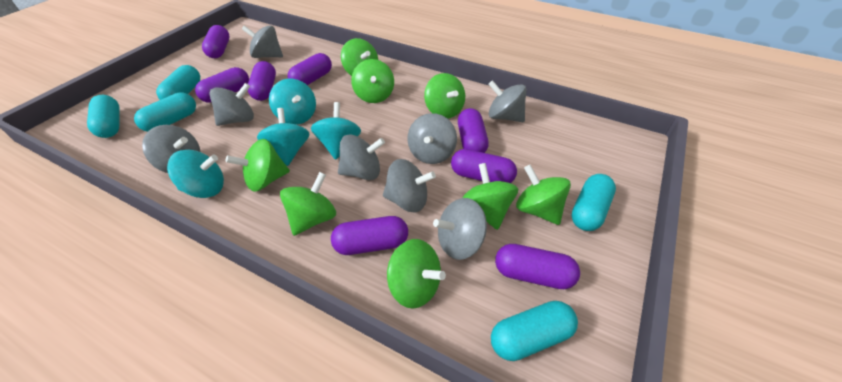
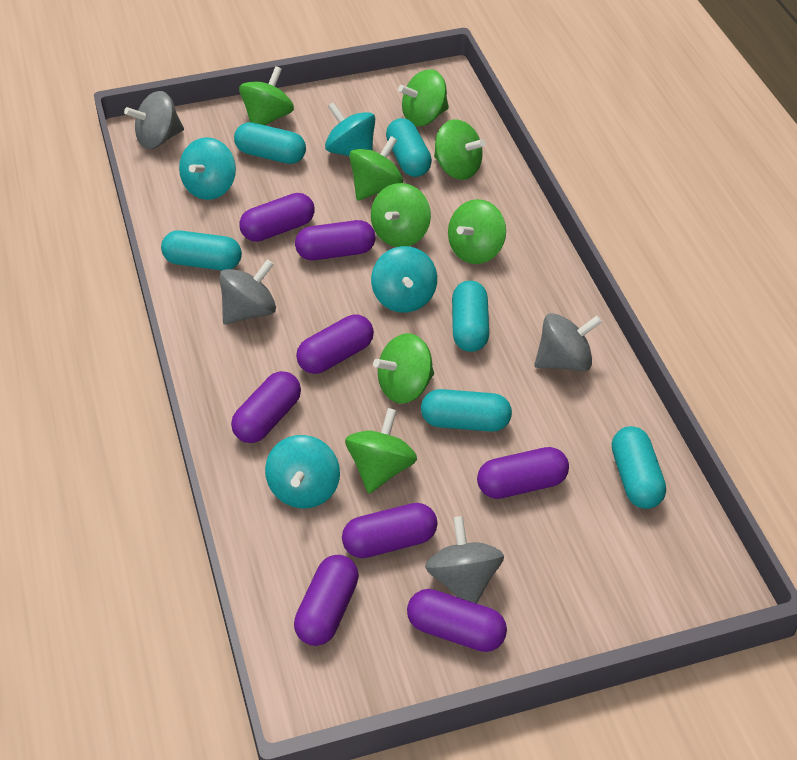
grey spinning top: 8 -> 4
turquoise capsule: 5 -> 6

